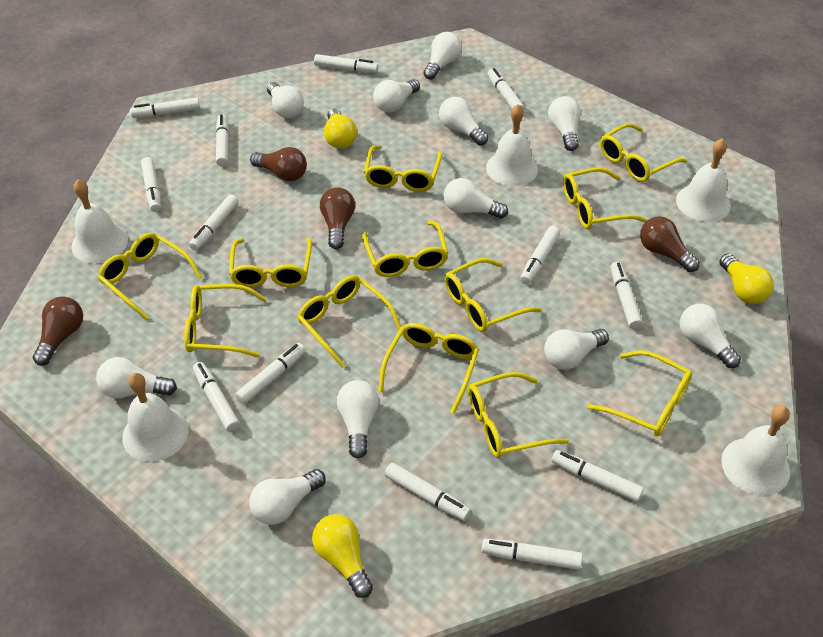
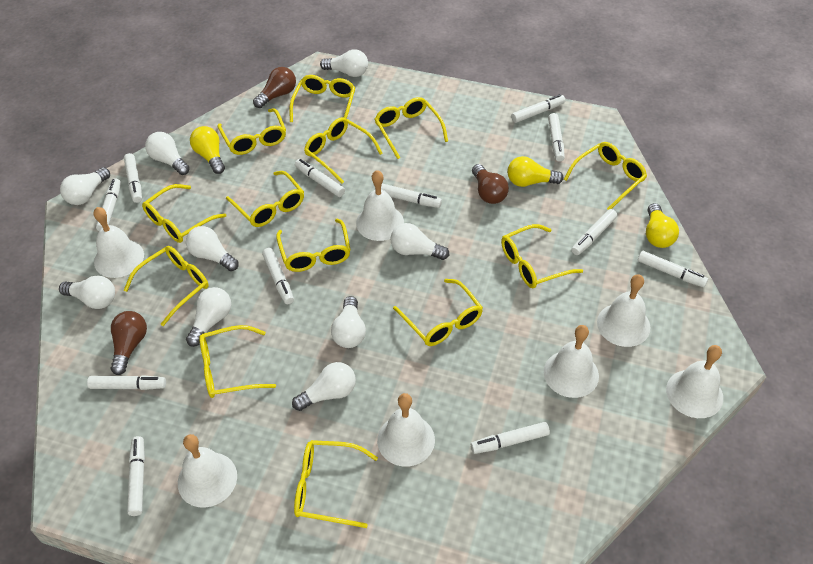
brown light bulb: 4 -> 3
white bell: 5 -> 7
white light bulb: 11 -> 9
white marker: 13 -> 12
yellow glasses: 12 -> 13

